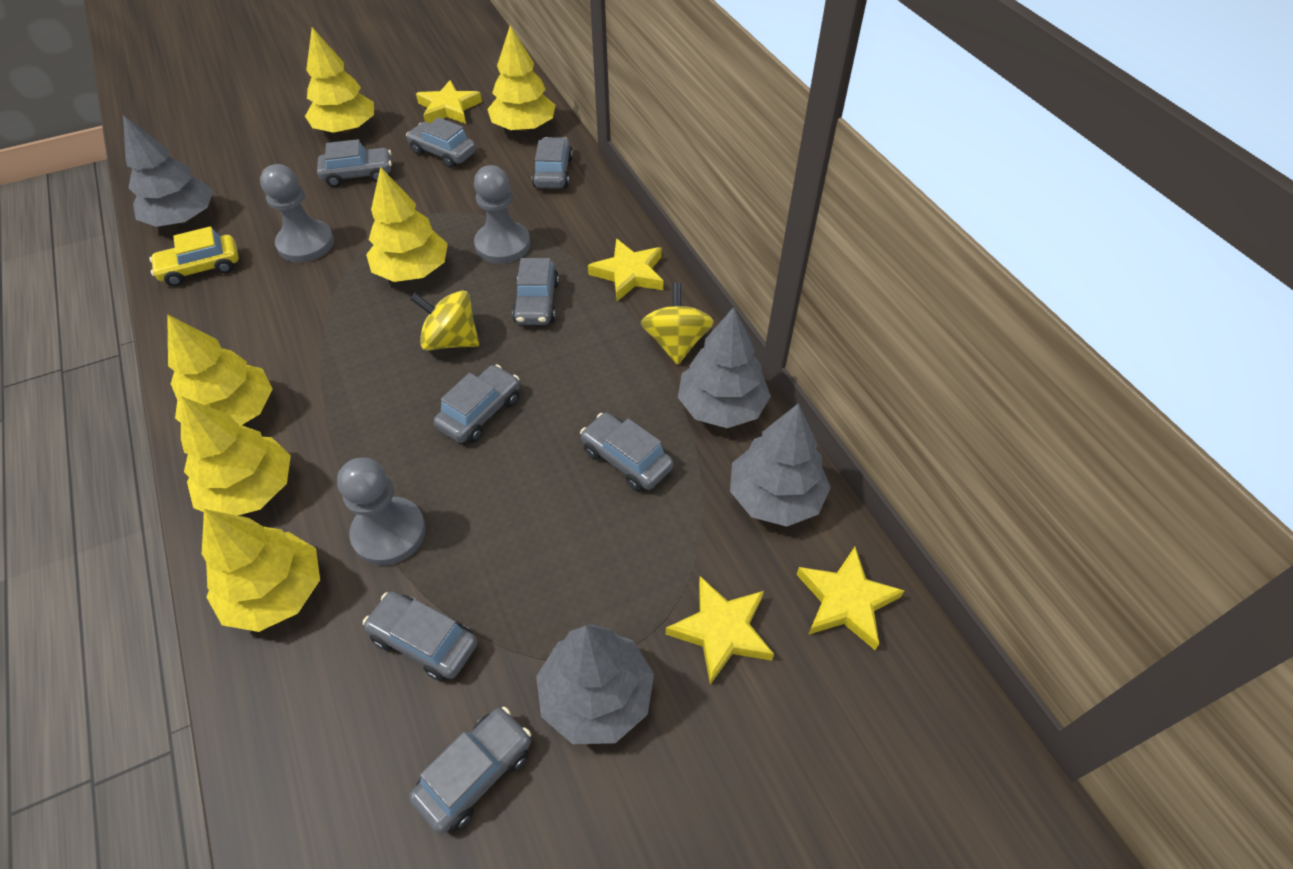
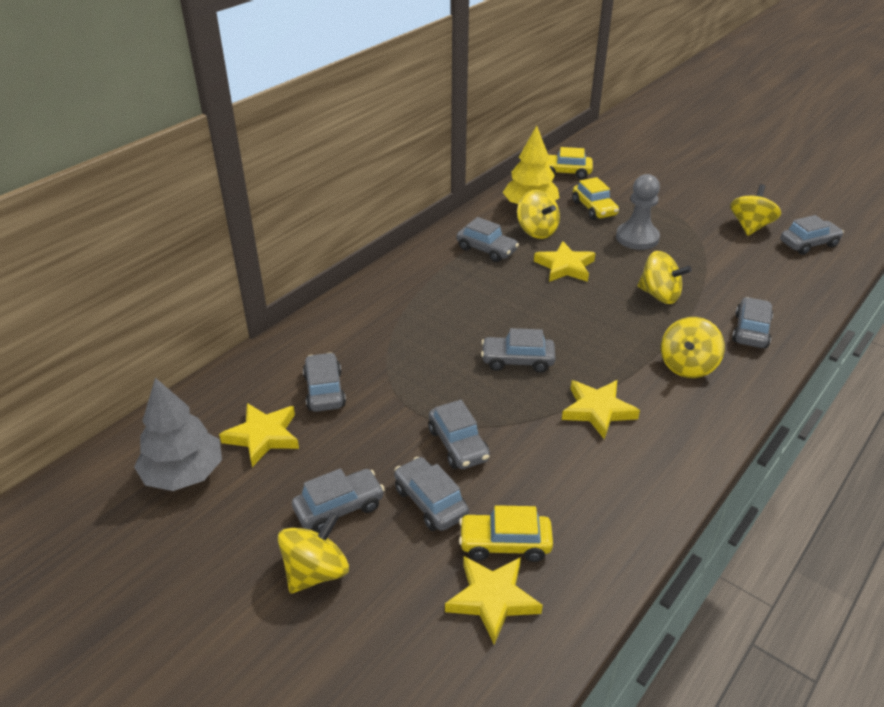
grey pawn: 3 -> 1
grey tree: 4 -> 1
yellow car: 1 -> 3
yellow spinning top: 2 -> 5
yellow tree: 6 -> 1

